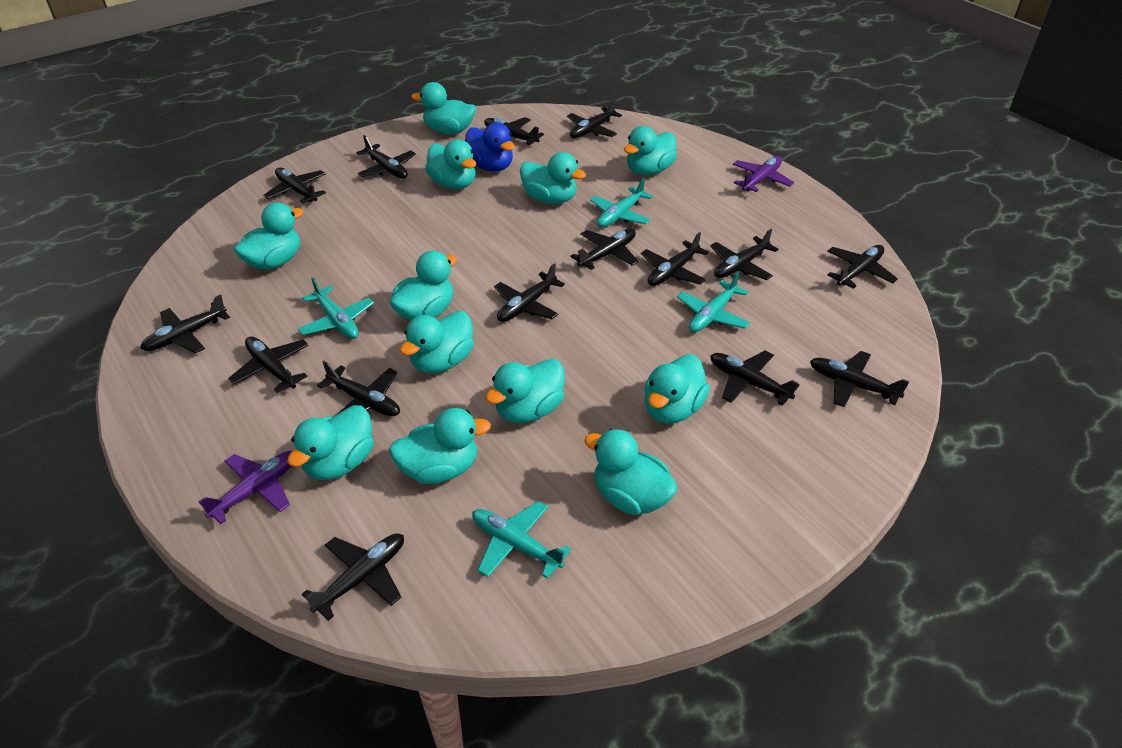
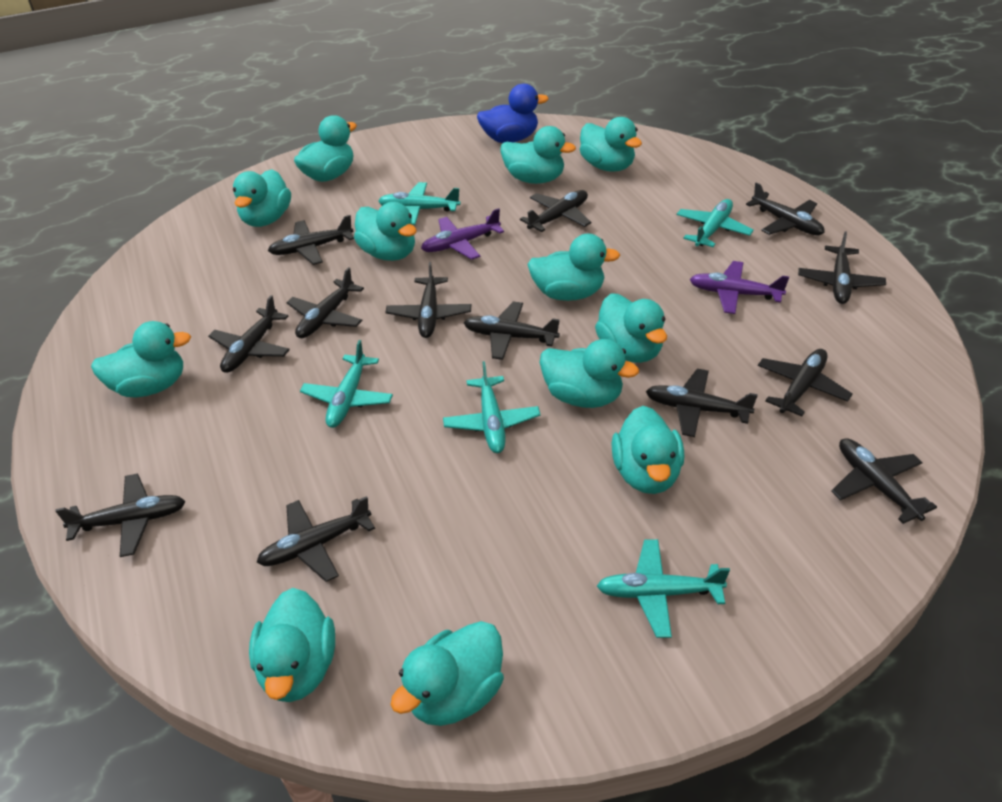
black plane: 15 -> 13
turquoise plane: 4 -> 5

